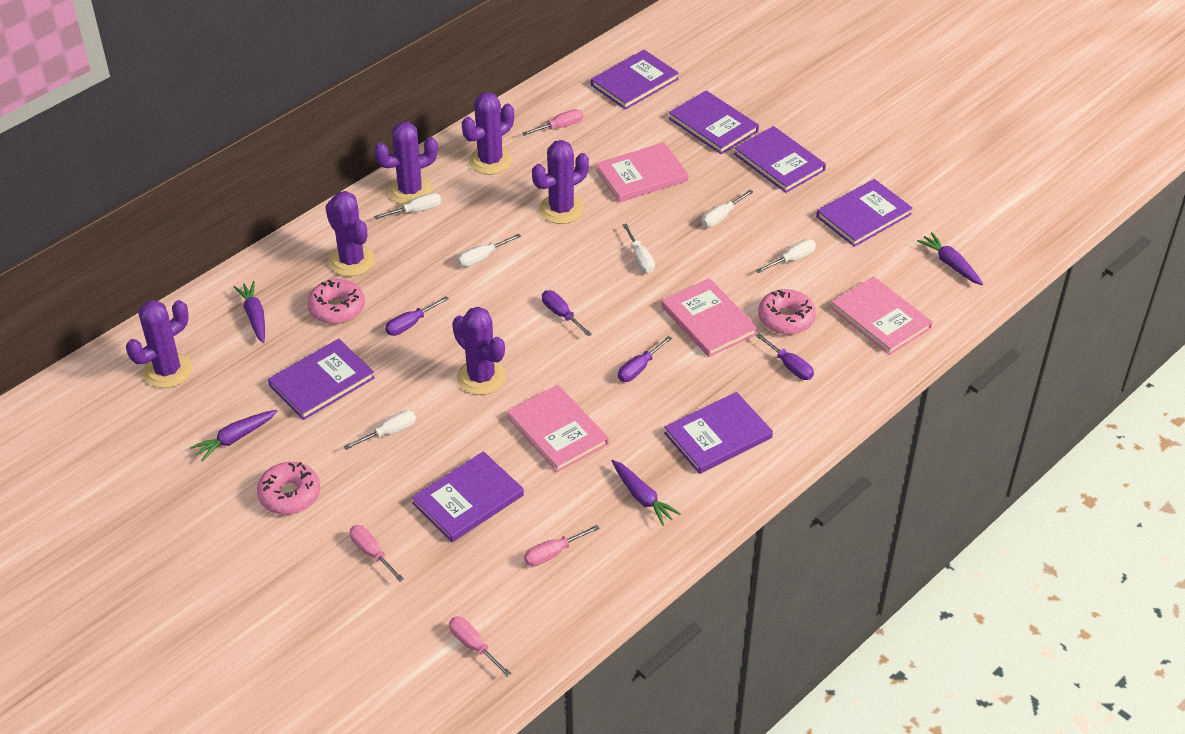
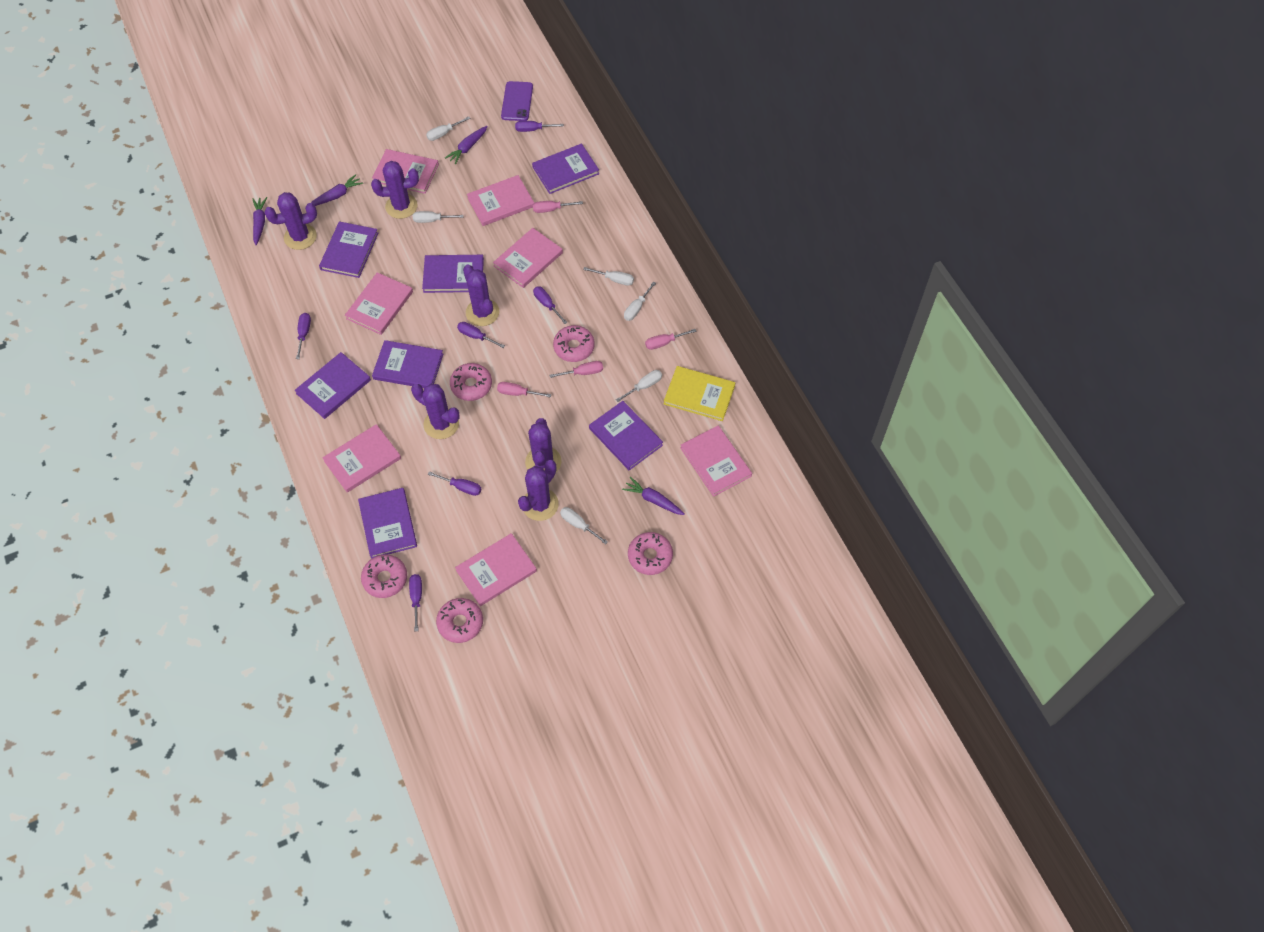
pink book: 4 -> 7
pink donut: 3 -> 5
purple phone: 0 -> 1
purple screwdriver: 4 -> 6
yellow book: 0 -> 1

